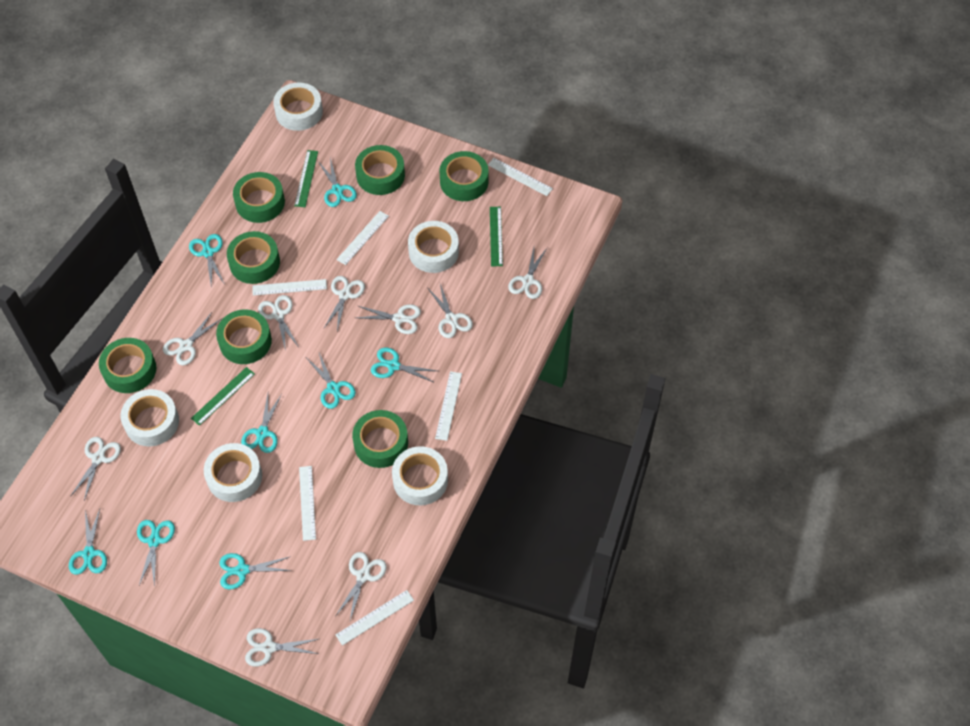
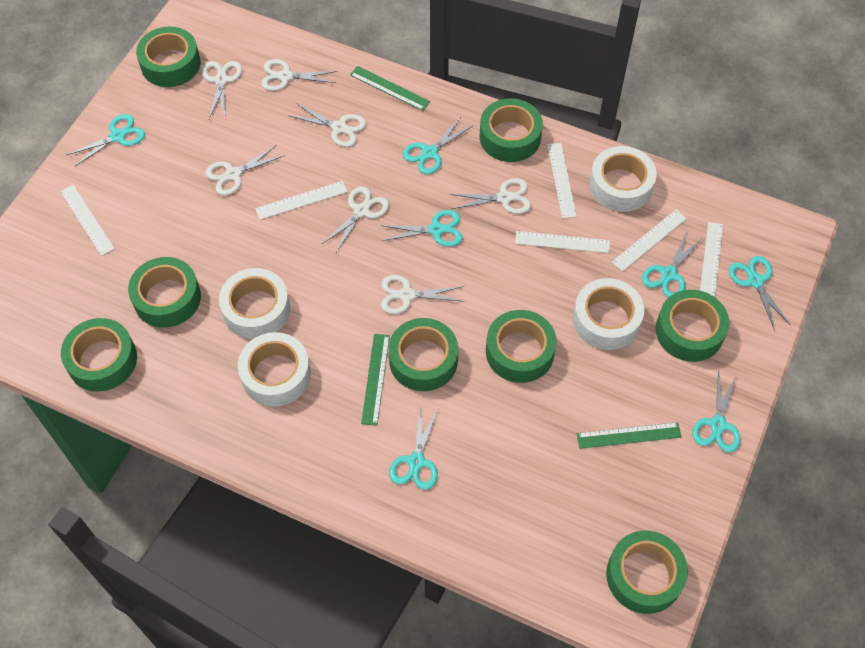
green tape: 7 -> 8
turquoise scissors: 8 -> 7
white scissors: 9 -> 7
white tape: 5 -> 4

